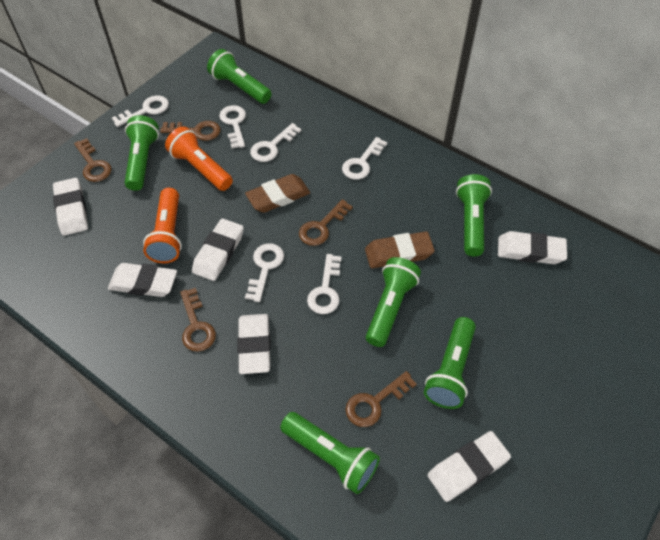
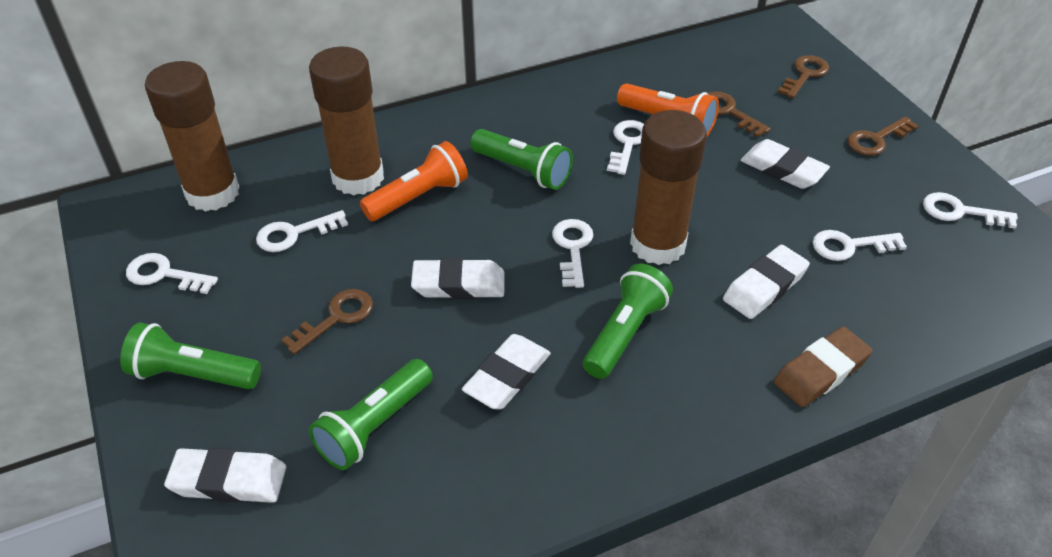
brown eraser: 2 -> 1
brown glue stick: 0 -> 3
brown key: 5 -> 4
green flashlight: 6 -> 4
white eraser: 6 -> 5

